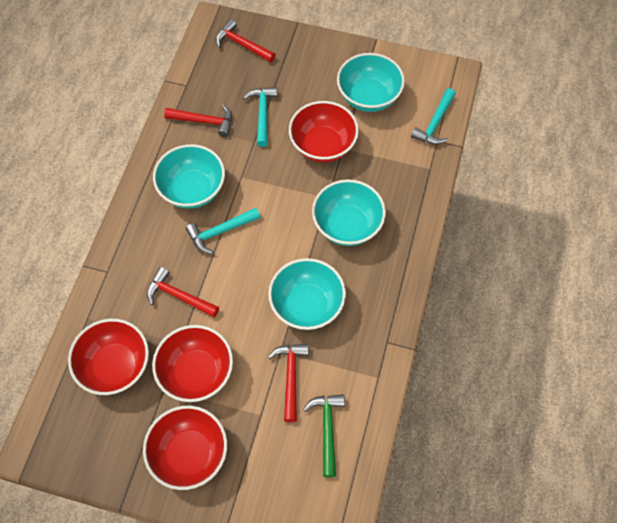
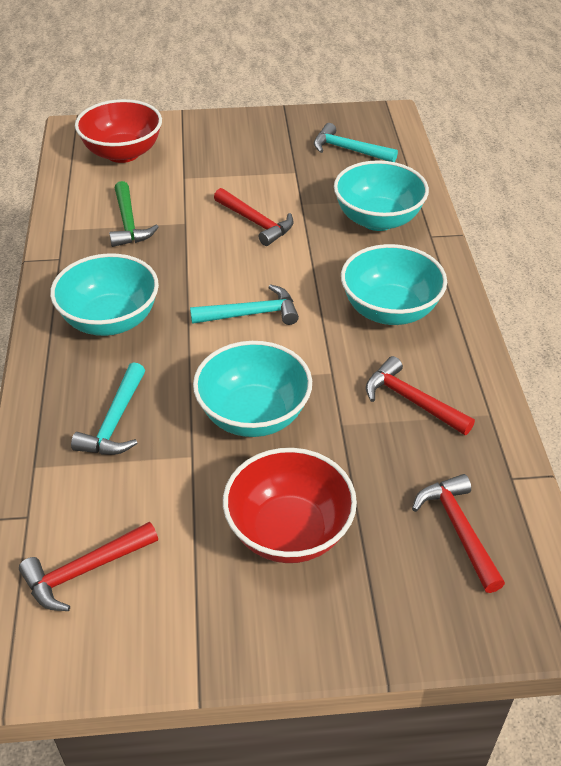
red bowl: 4 -> 2

